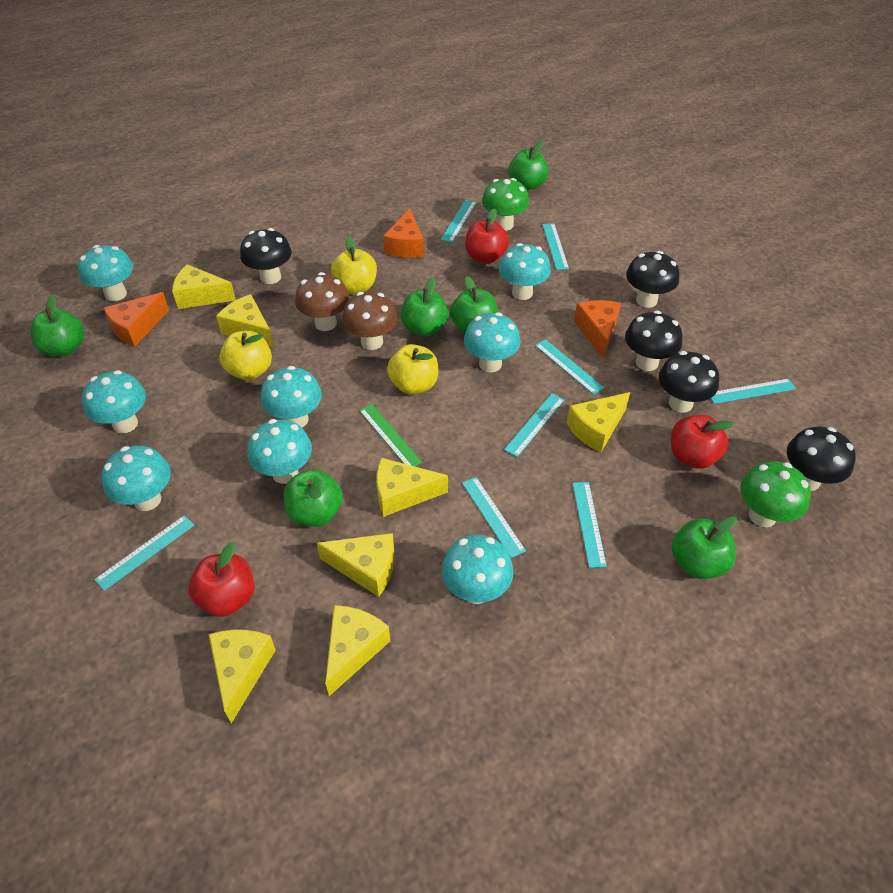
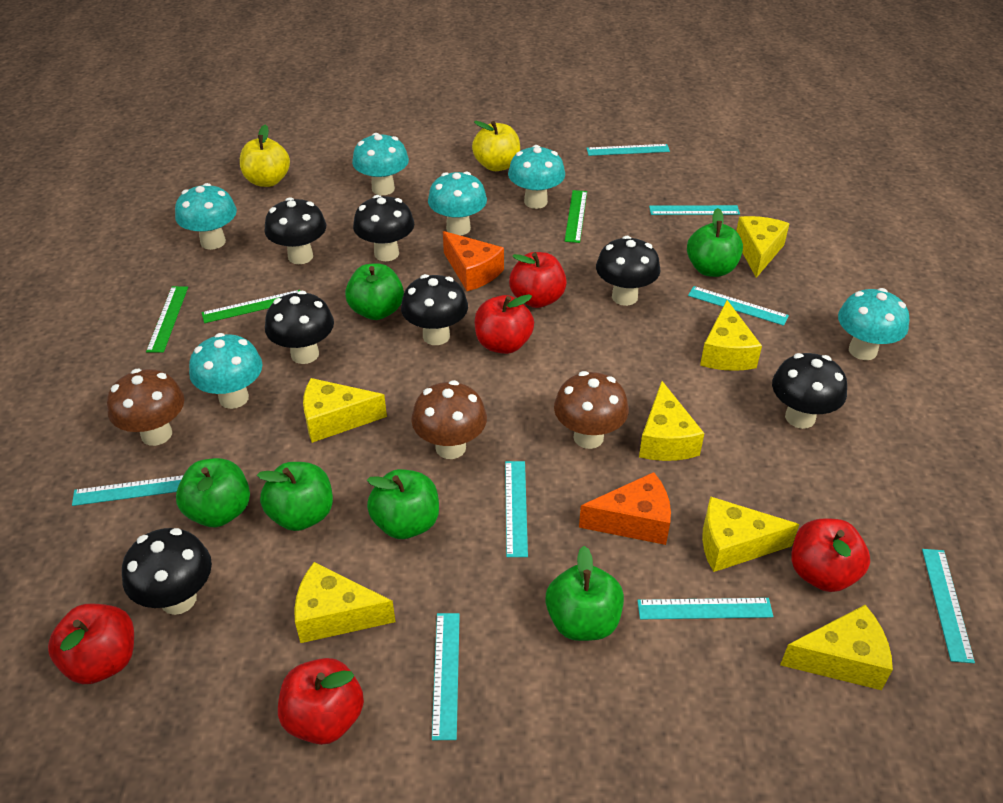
black mushroom: 5 -> 7
brown mushroom: 2 -> 3
green mushroom: 2 -> 0
green ruler: 1 -> 3
orange cheese: 3 -> 2
red apple: 3 -> 5
turquoise mushroom: 8 -> 6
yellow apple: 3 -> 2

